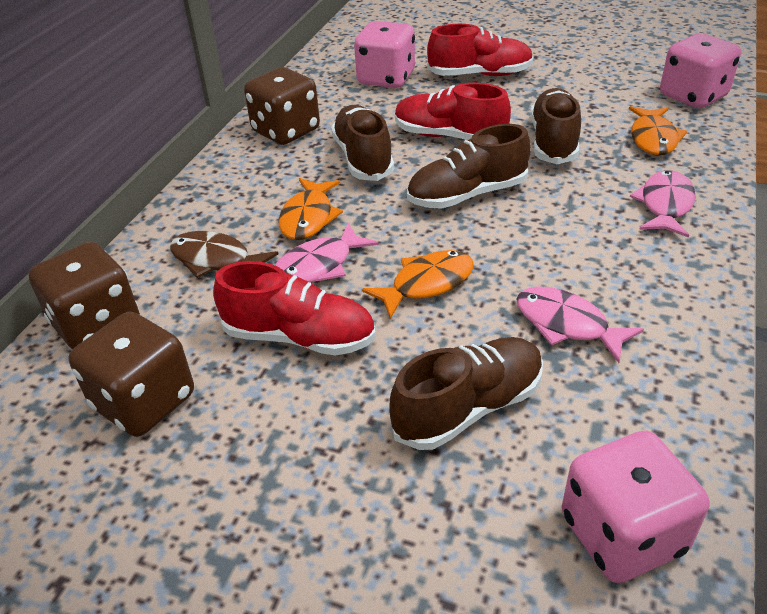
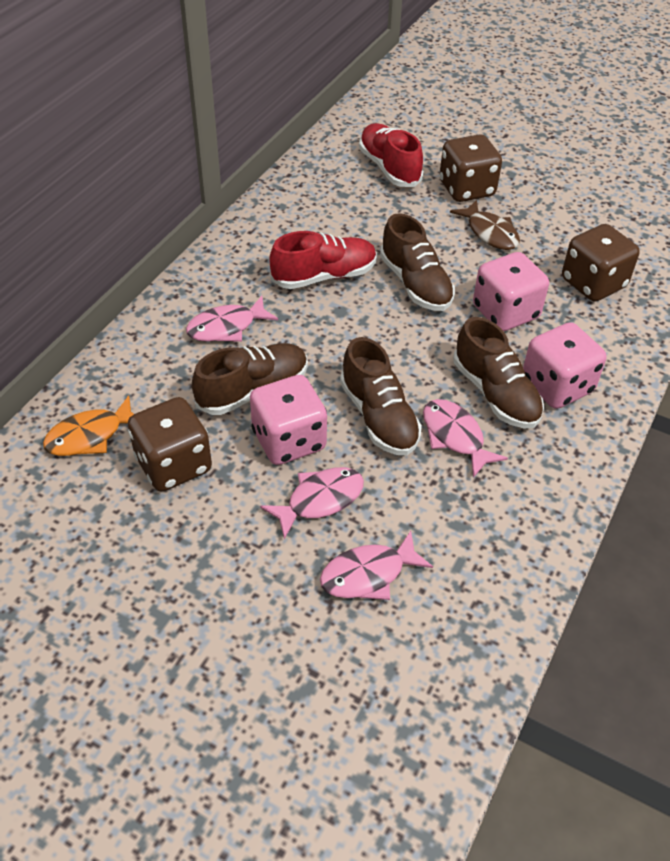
orange fish: 3 -> 1
pink fish: 3 -> 4
red shoe: 3 -> 2

